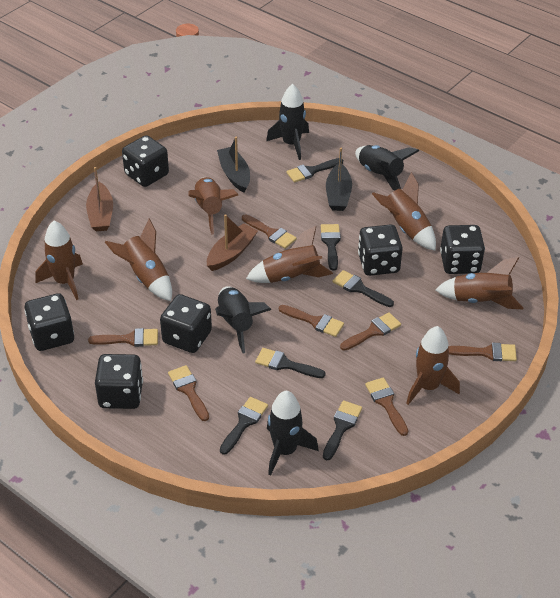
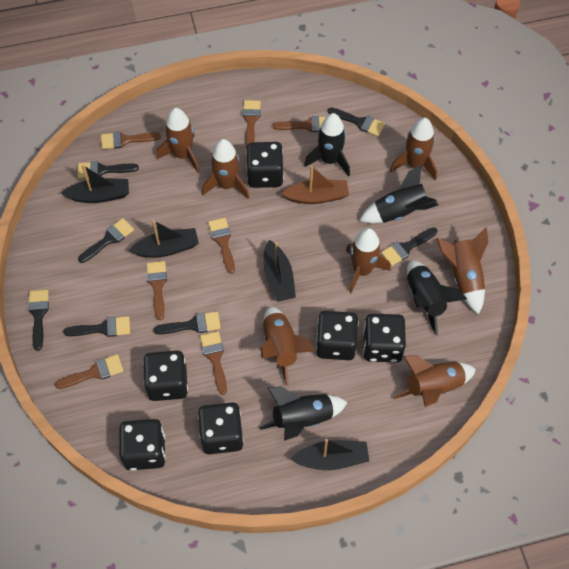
black boat: 2 -> 4
black brush: 6 -> 7
brown boat: 2 -> 1

